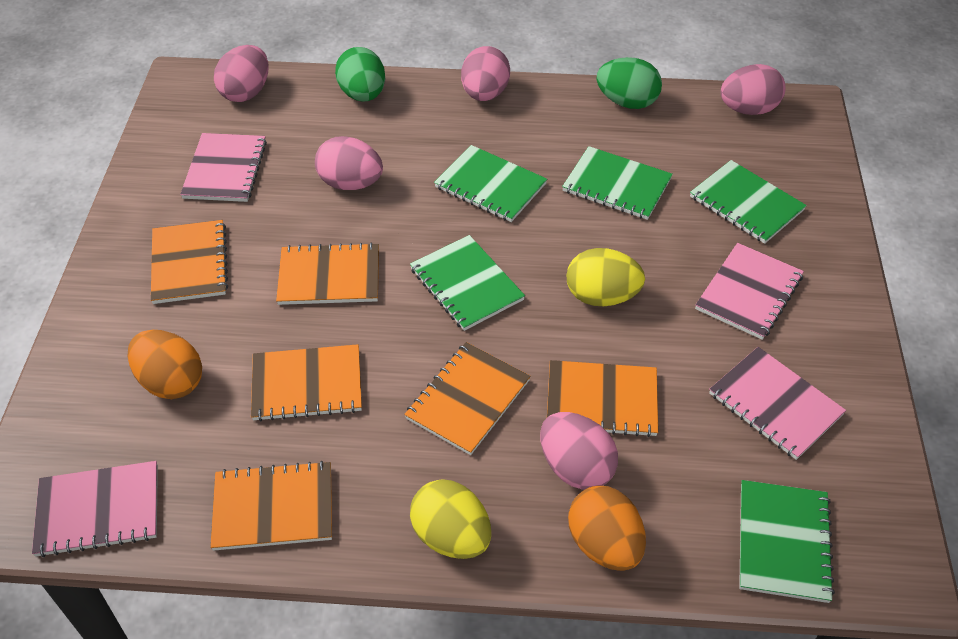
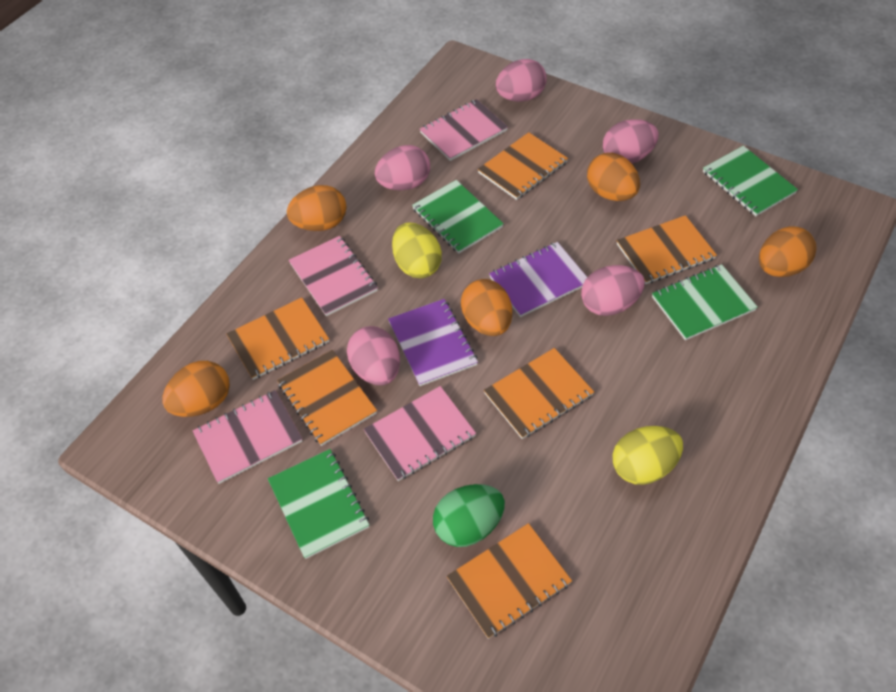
green egg: 2 -> 1
green notebook: 5 -> 4
orange egg: 2 -> 5
purple notebook: 0 -> 2

